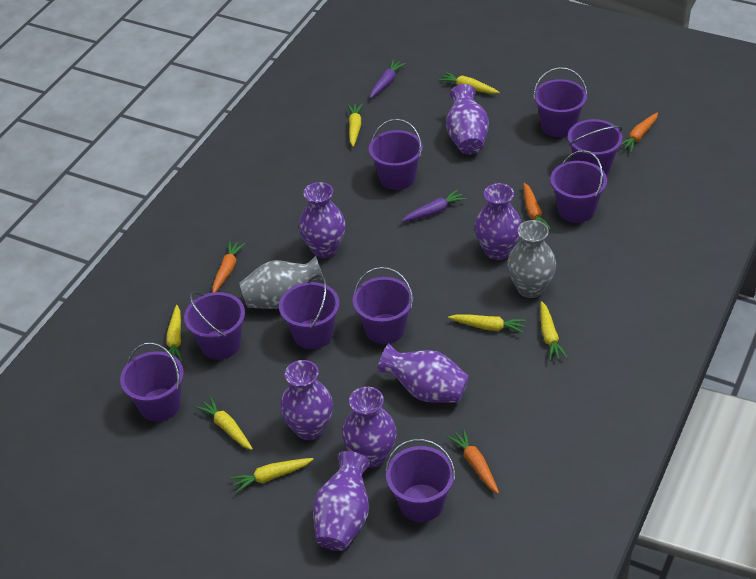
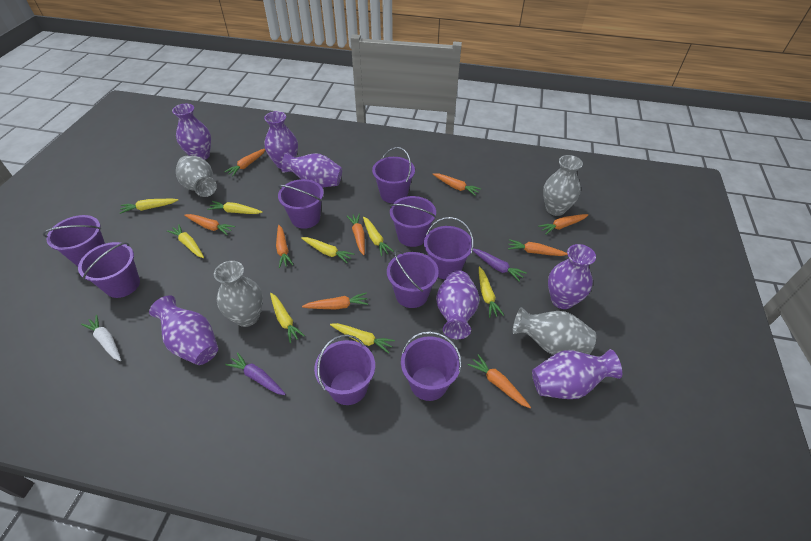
grey vase: 2 -> 4
orange carrot: 4 -> 9
white carrot: 0 -> 1
yellow carrot: 7 -> 8

